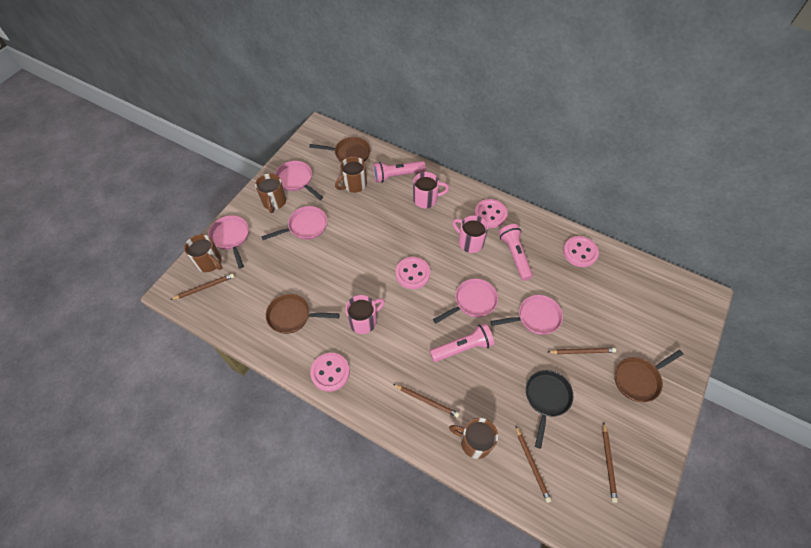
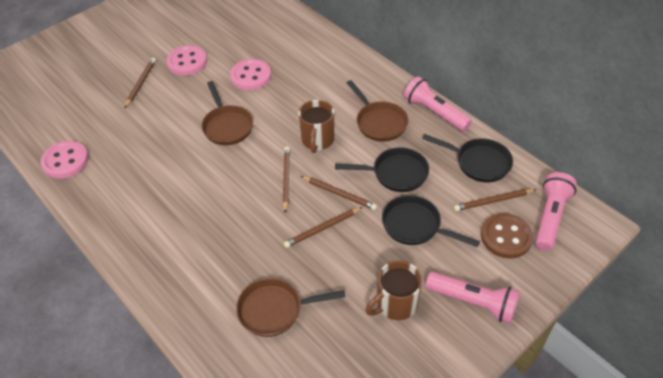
black pan: 1 -> 3
brown button: 0 -> 1
brown mug: 4 -> 2
pink button: 4 -> 3
pink mug: 3 -> 0
pink pan: 5 -> 0

